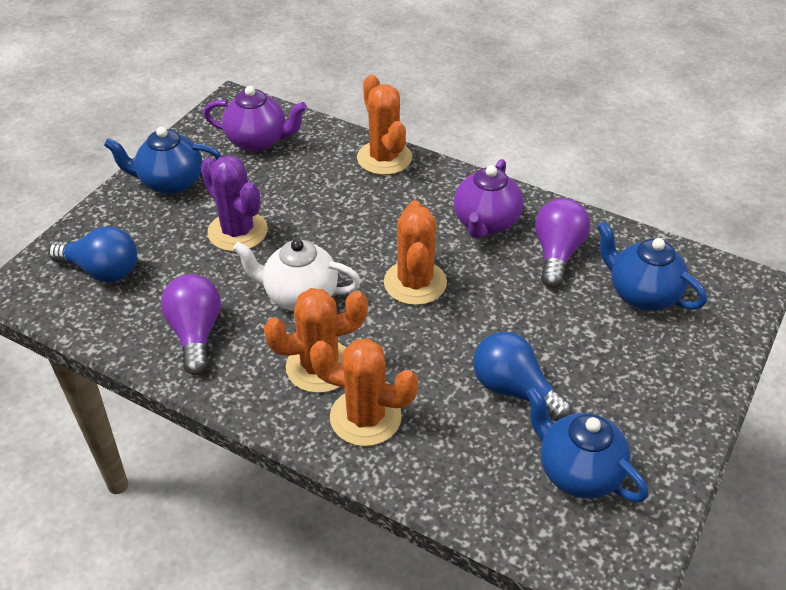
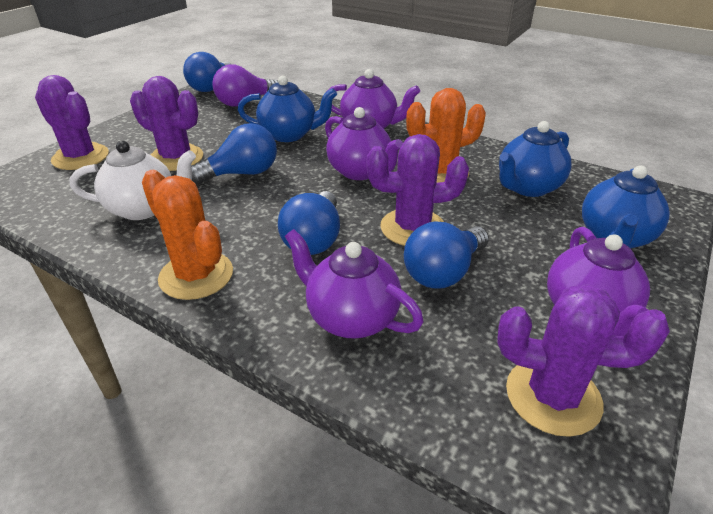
blue light bulb: 2 -> 4
orange cactus: 4 -> 2
purple cactus: 1 -> 4
purple light bulb: 2 -> 1
purple teapot: 2 -> 4

